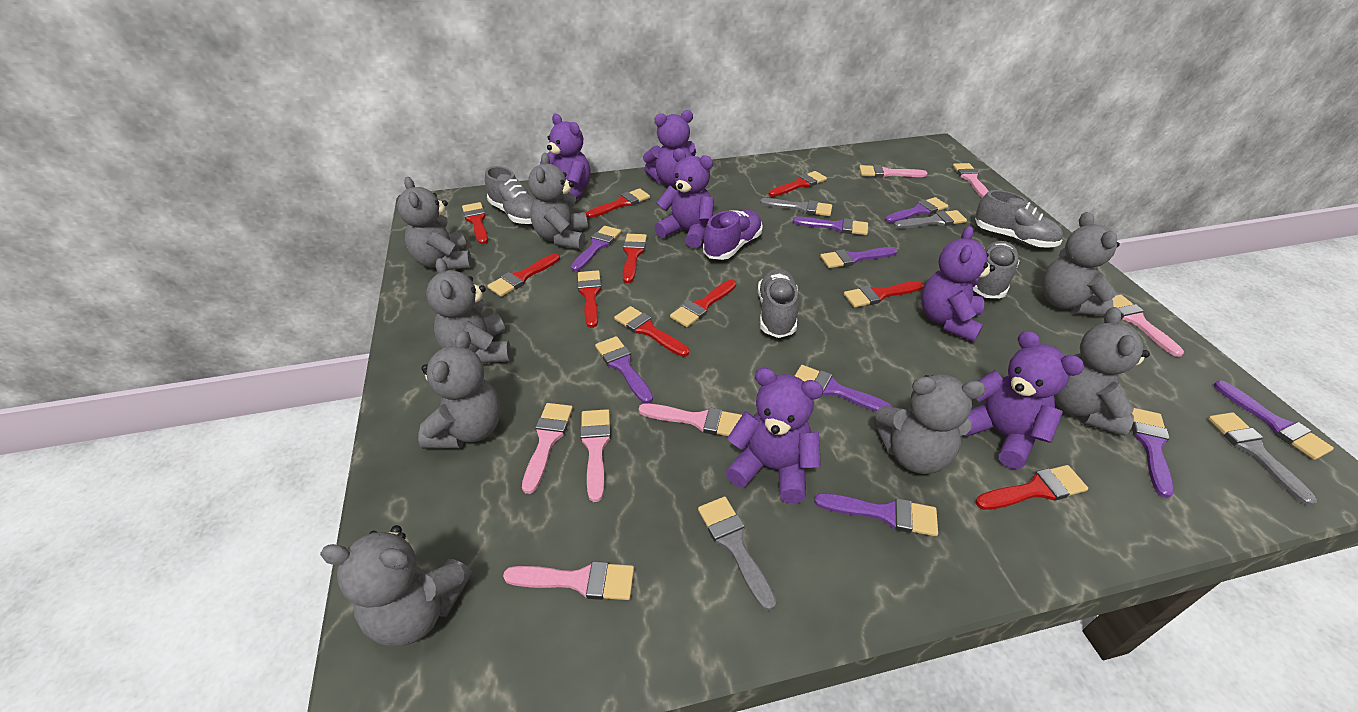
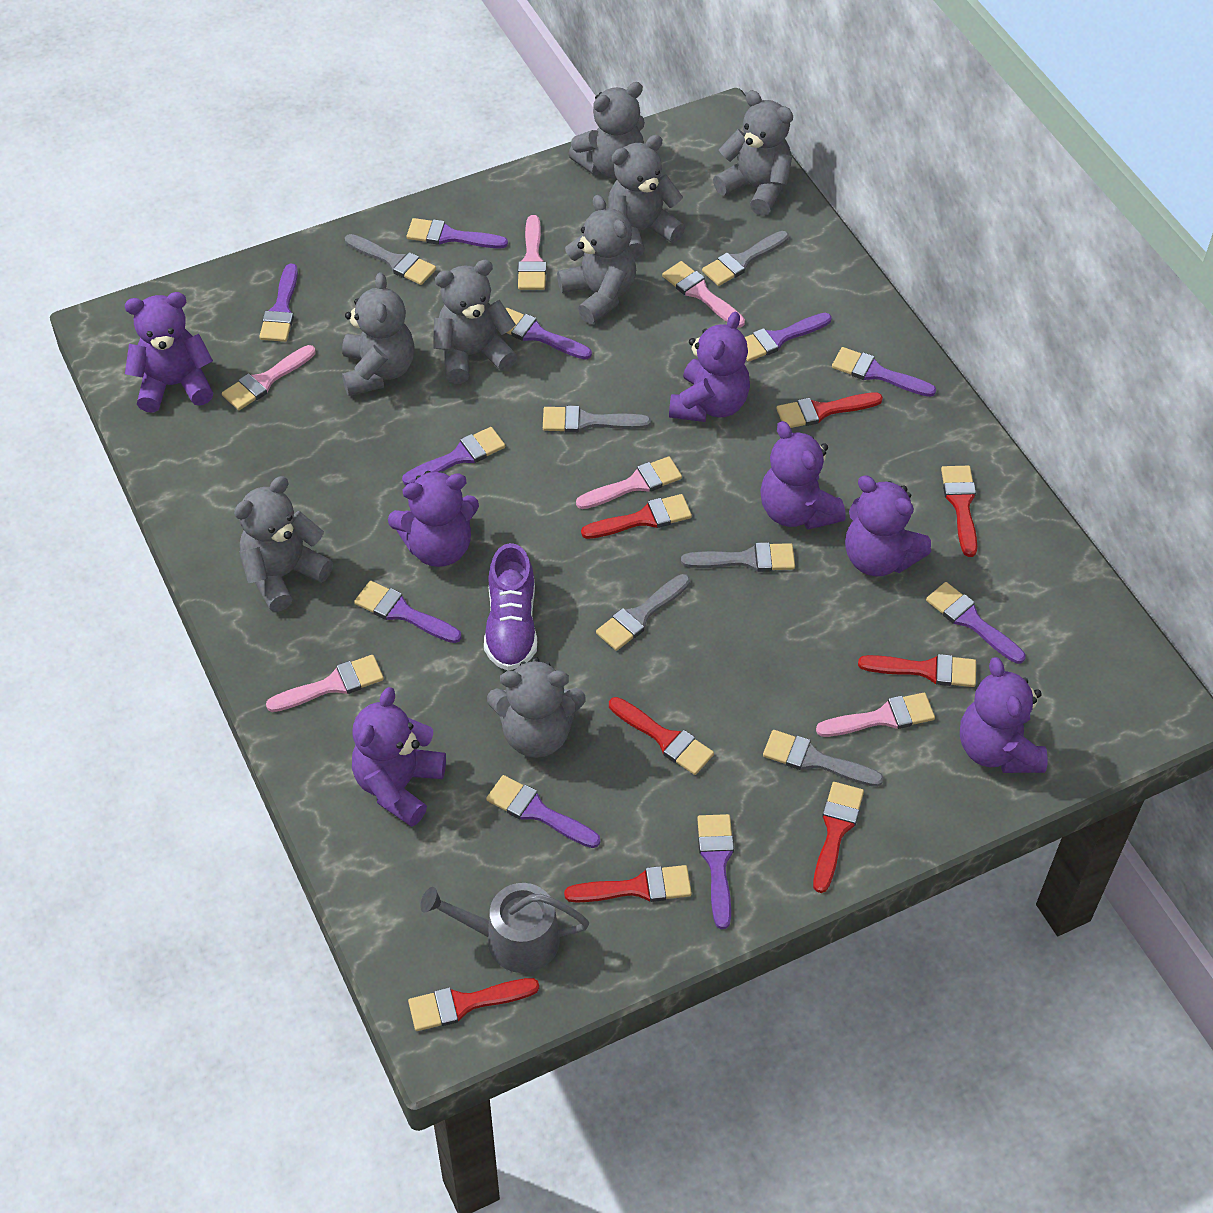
grey brush: 4 -> 6
grey shoe: 4 -> 0
grey watering can: 0 -> 1
pink brush: 7 -> 6
purple brush: 9 -> 10
purple teddy bear: 6 -> 7
red brush: 10 -> 8

